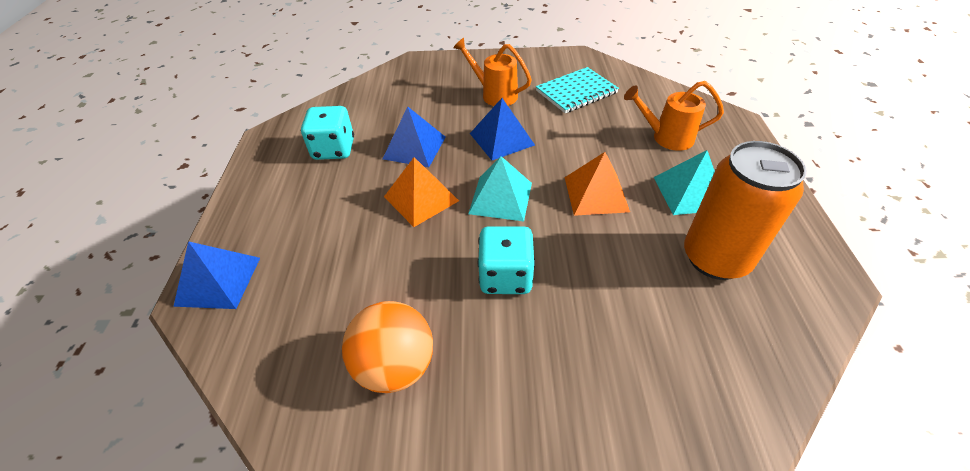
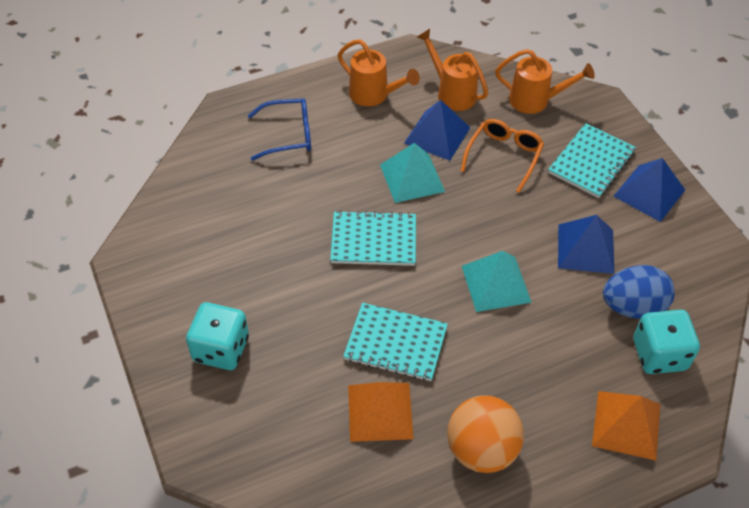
blue egg: 0 -> 1
blue glasses: 0 -> 1
orange can: 1 -> 0
orange glasses: 0 -> 1
orange watering can: 2 -> 3
turquoise notebook: 1 -> 3

